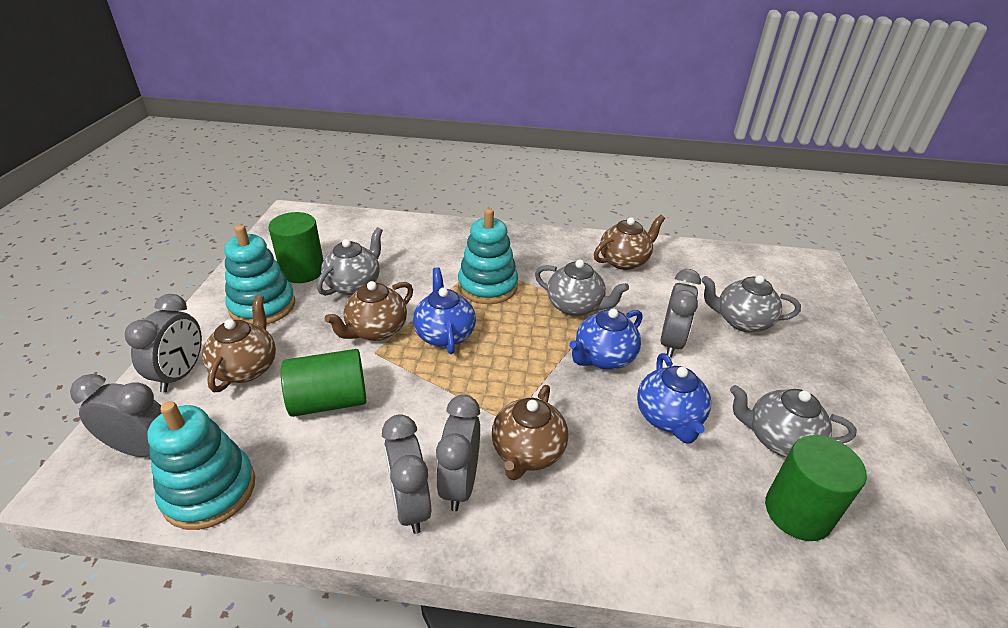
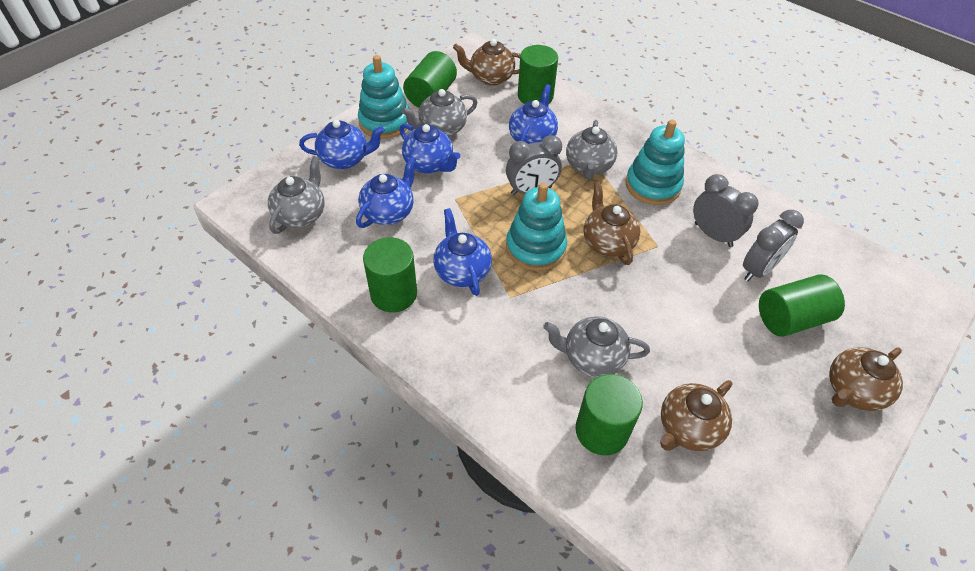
blue teapot: 3 -> 5
green cylinder: 3 -> 5
grey clock: 5 -> 3

